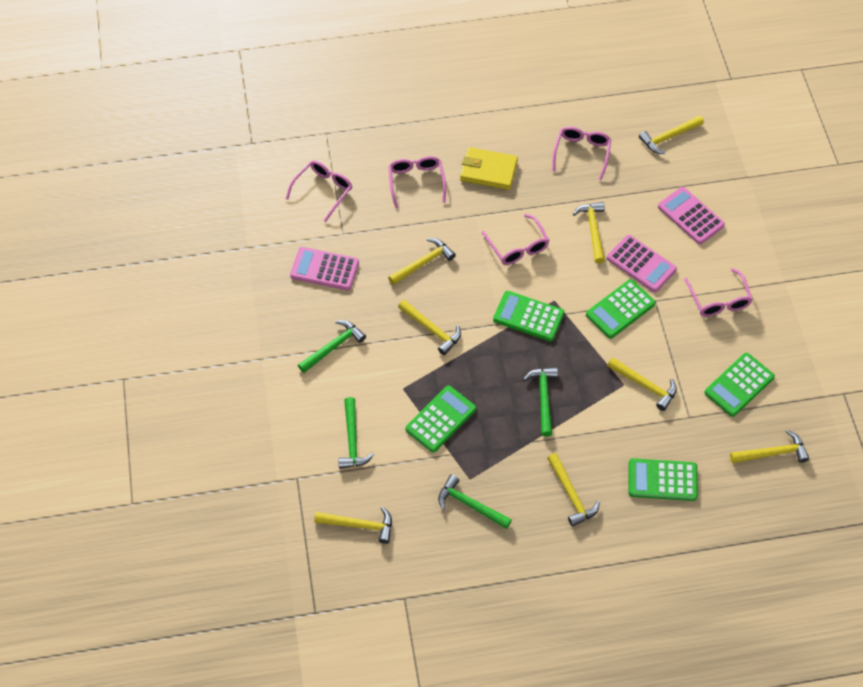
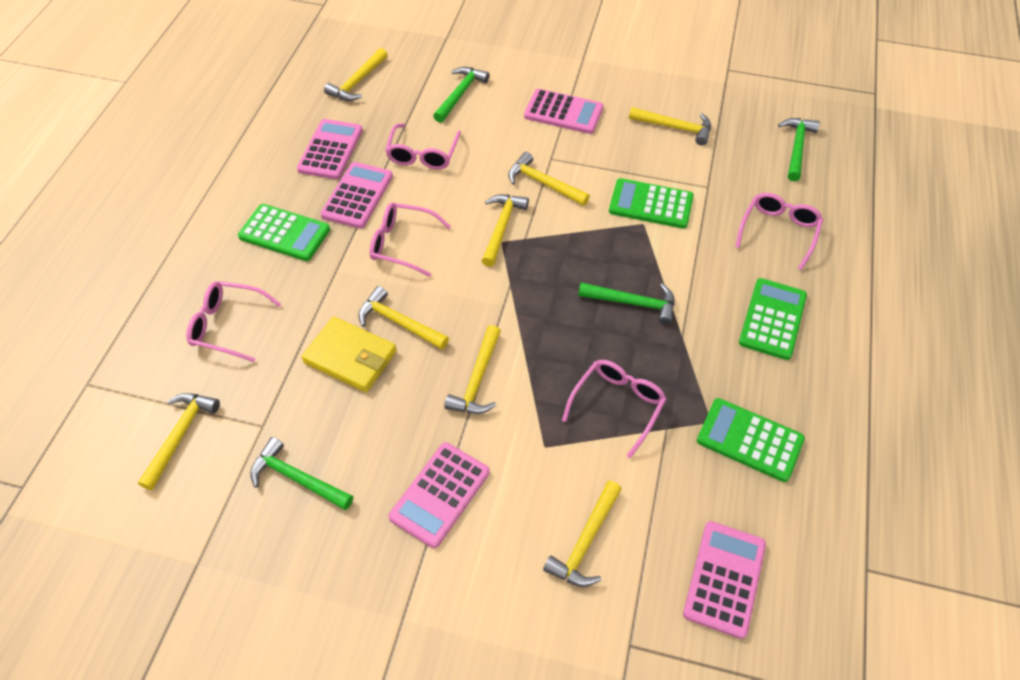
green calculator: 5 -> 4
pink calculator: 3 -> 5

